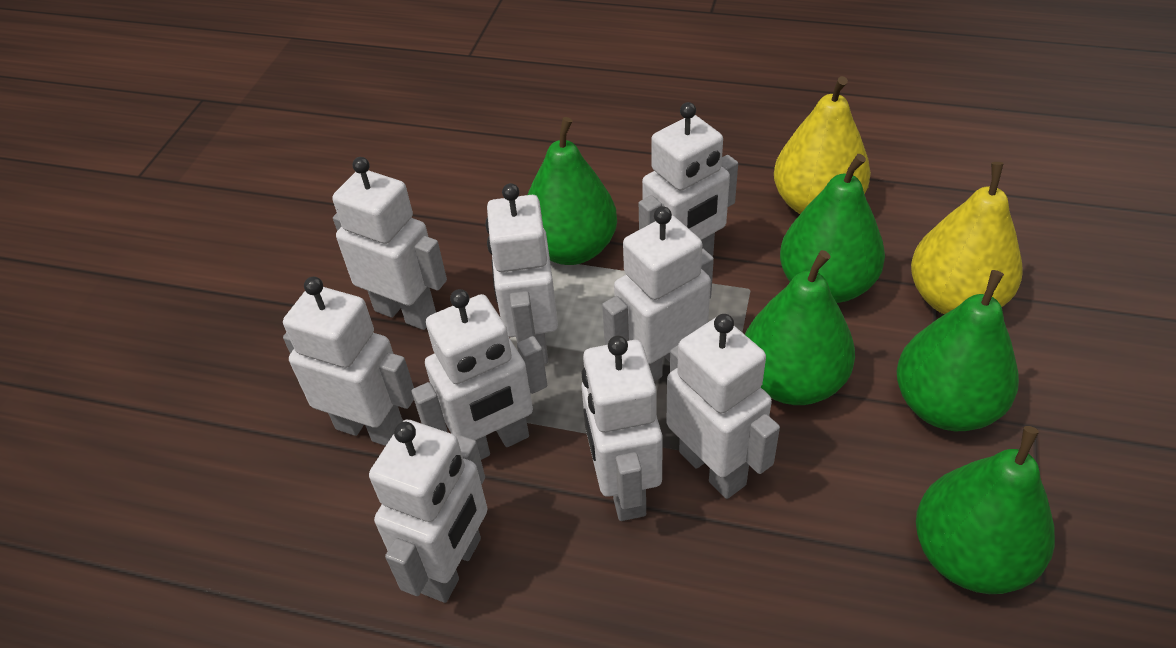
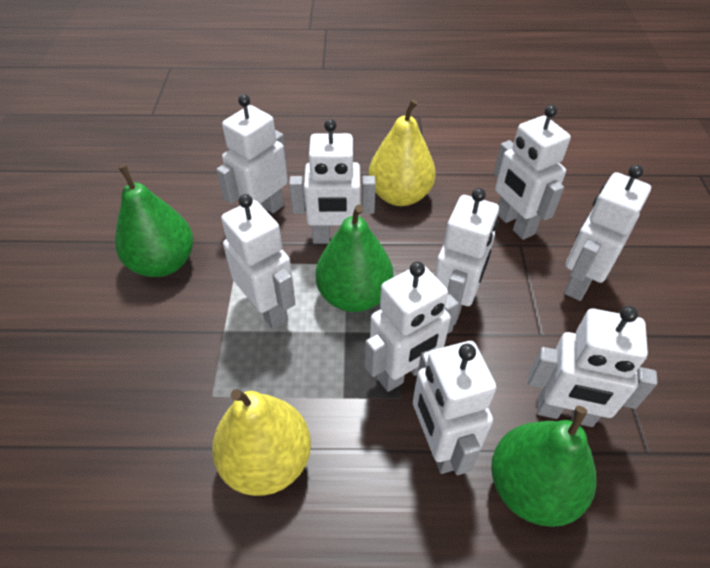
green pear: 5 -> 3

